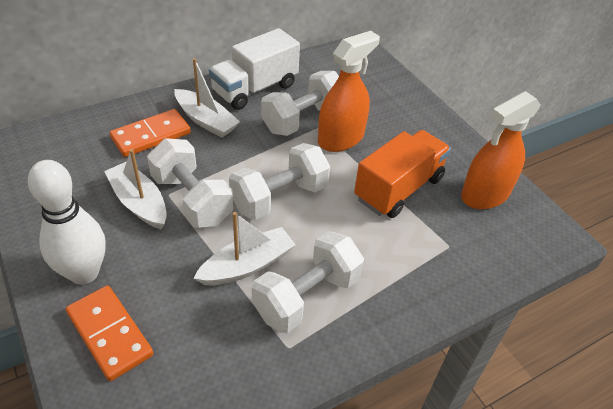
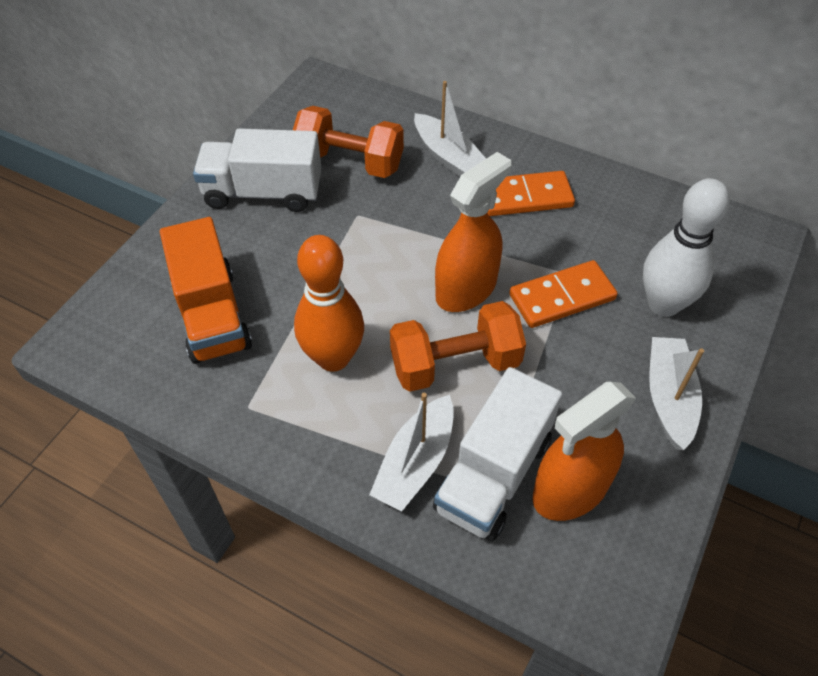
orange bowling pin: 0 -> 1
orange dumbbell: 0 -> 2
white dumbbell: 4 -> 0
white truck: 1 -> 2

